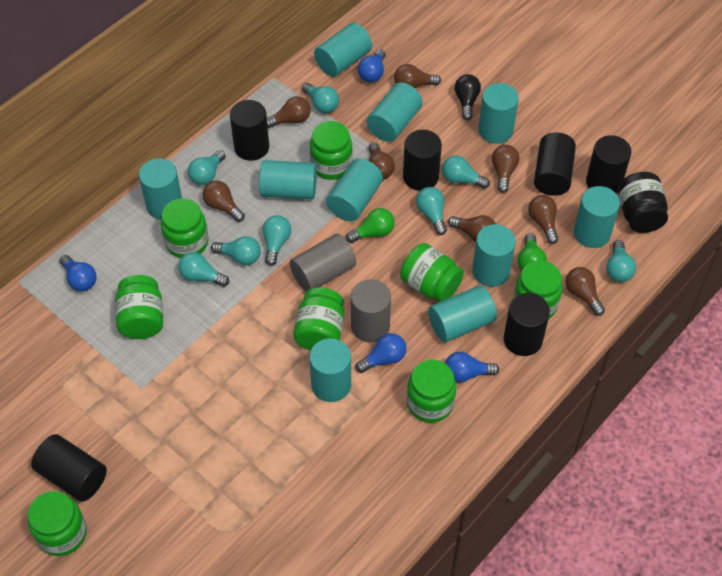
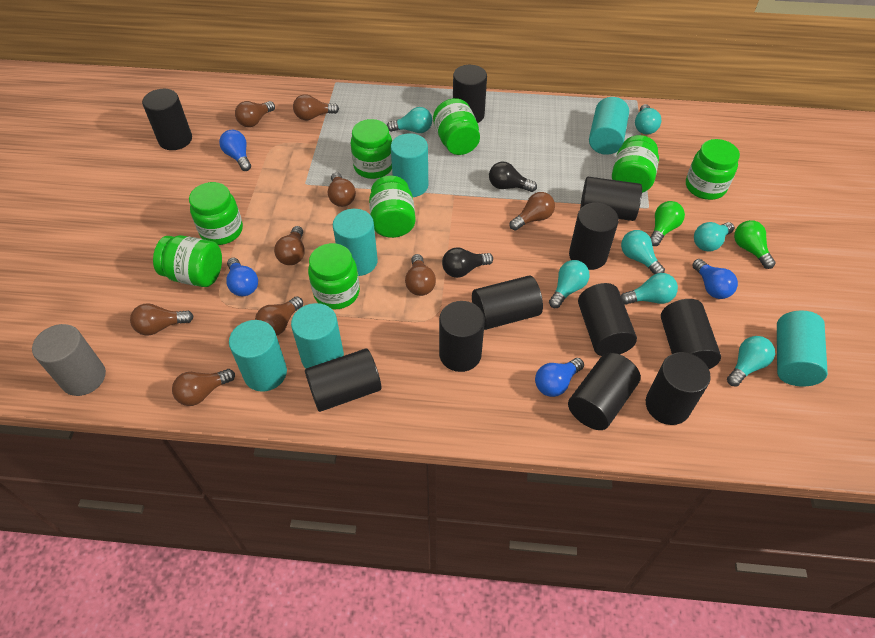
black cylinder: 6 -> 11
black jar: 1 -> 0
black light bulb: 1 -> 2
brown light bulb: 8 -> 9
grey cylinder: 2 -> 1
turquoise cylinder: 10 -> 6
turquoise light bulb: 8 -> 7

